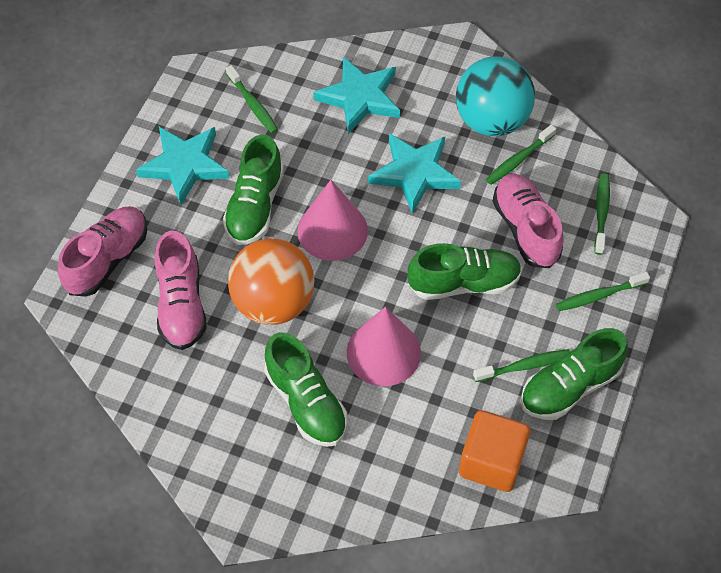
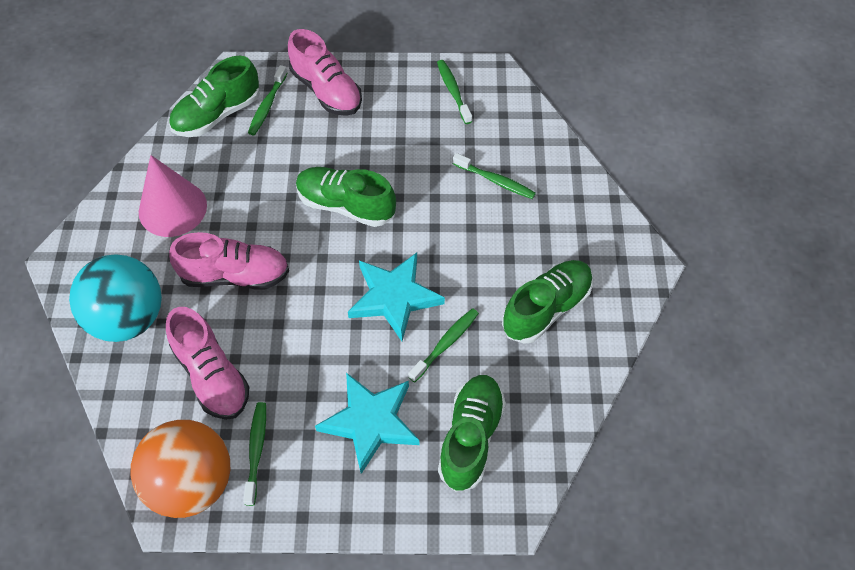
orange cube: 1 -> 0
pink cone: 2 -> 1
turquoise star: 3 -> 2

